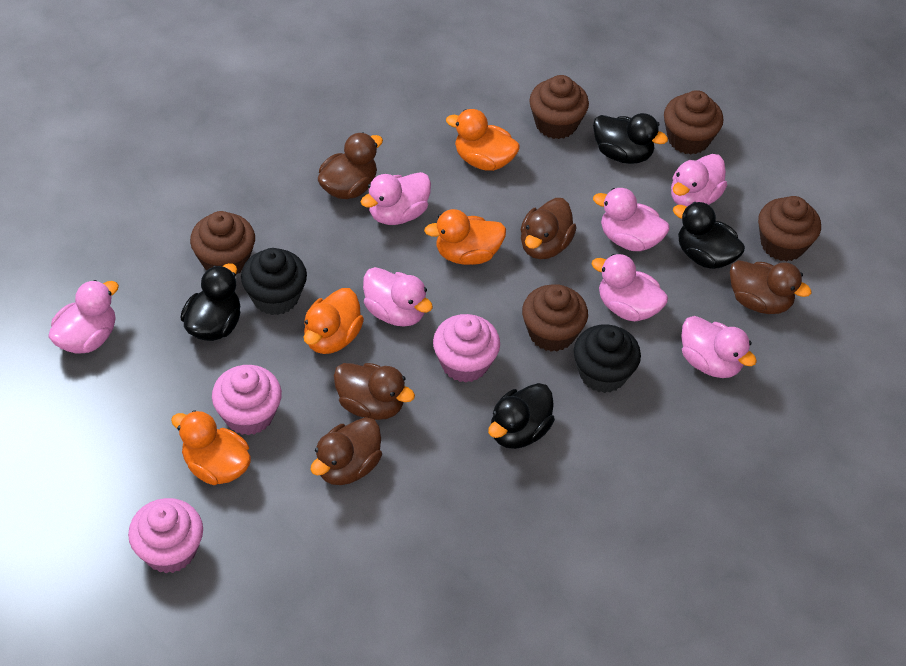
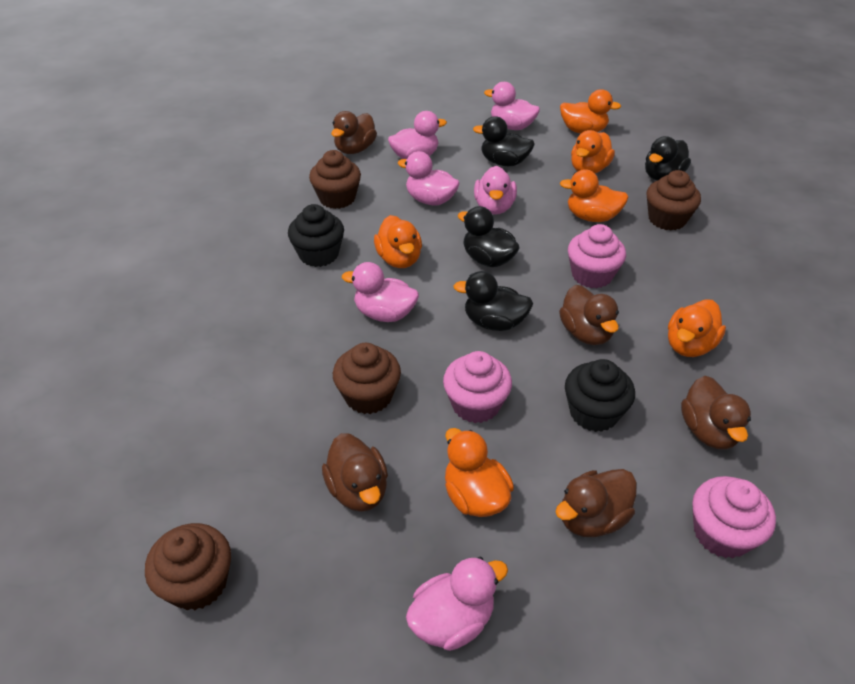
brown cupcake: 5 -> 4
orange duck: 4 -> 6
pink duck: 7 -> 6

